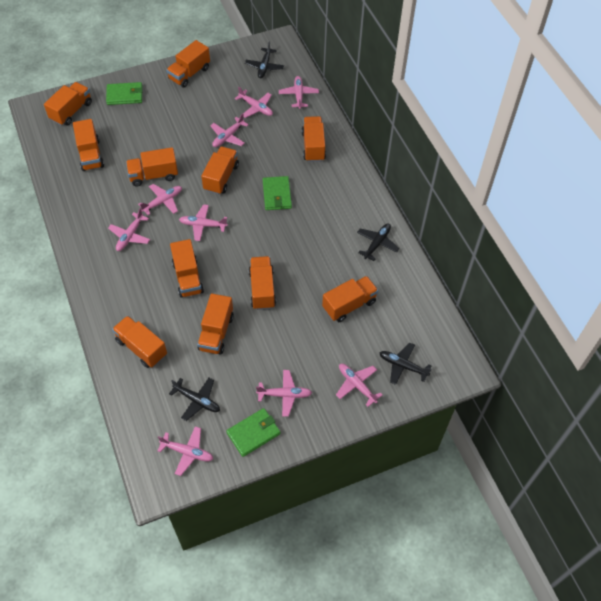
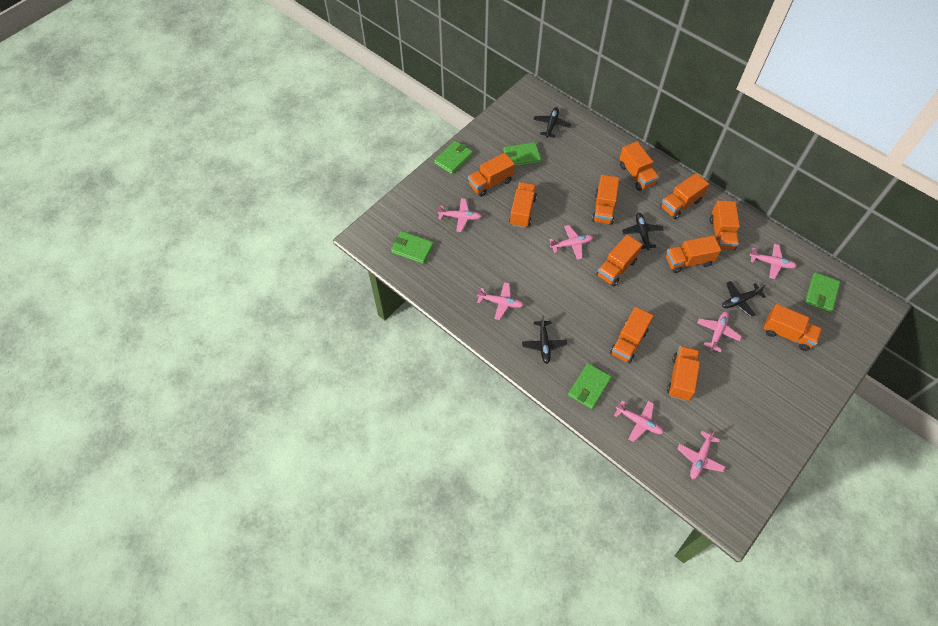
green wallet: 3 -> 5
pink plane: 9 -> 7

